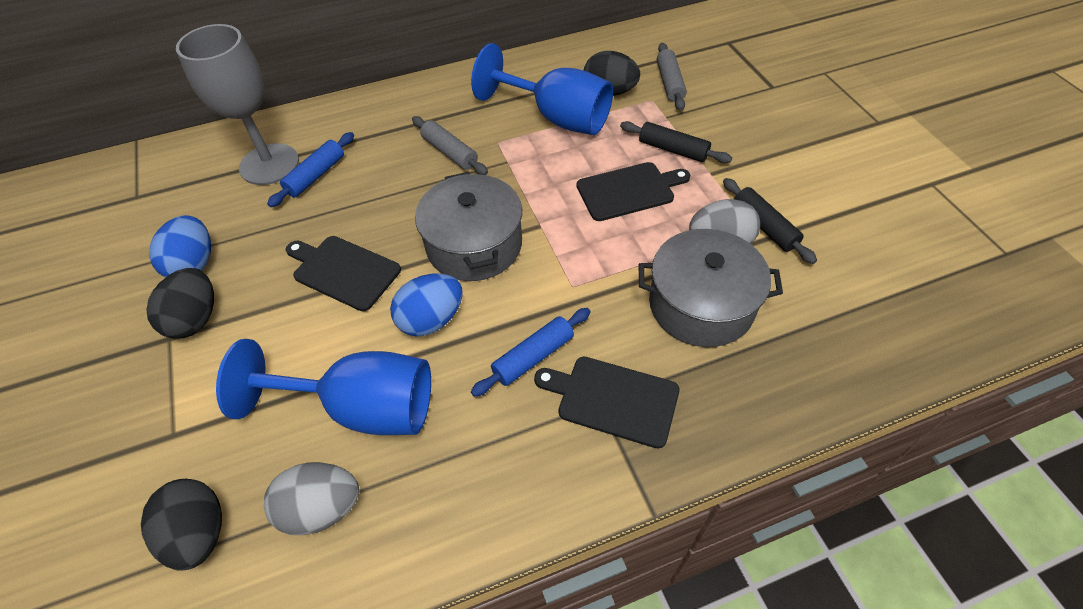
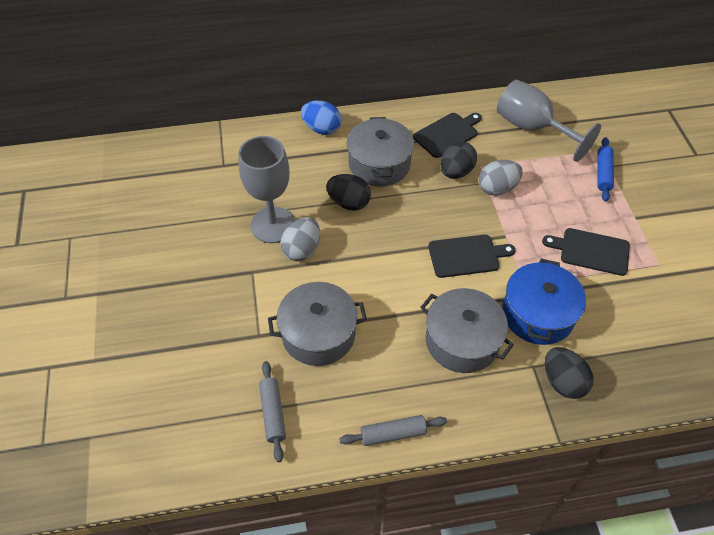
black rolling pin: 2 -> 0
blue egg: 2 -> 1
blue goblet: 2 -> 0
blue pot: 0 -> 1
blue rolling pin: 2 -> 1
grey goblet: 1 -> 2
grey pot: 2 -> 3

